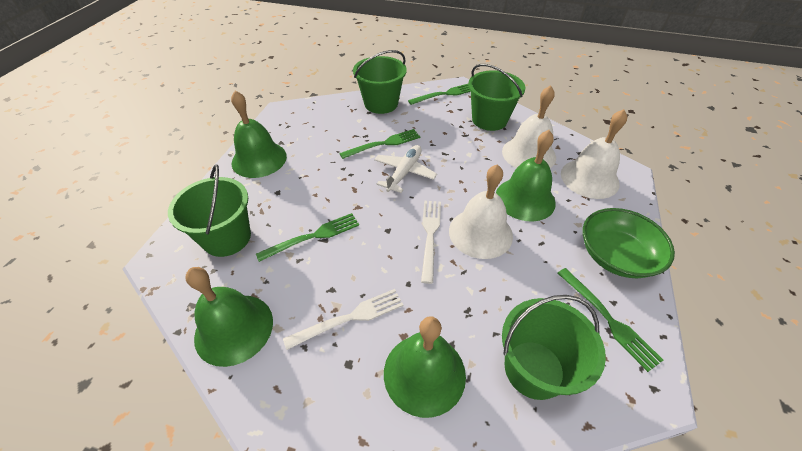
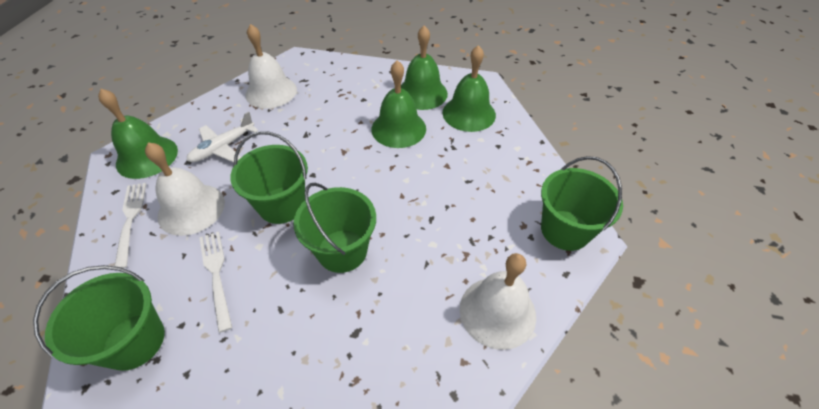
green bowl: 1 -> 0
green fork: 4 -> 0

